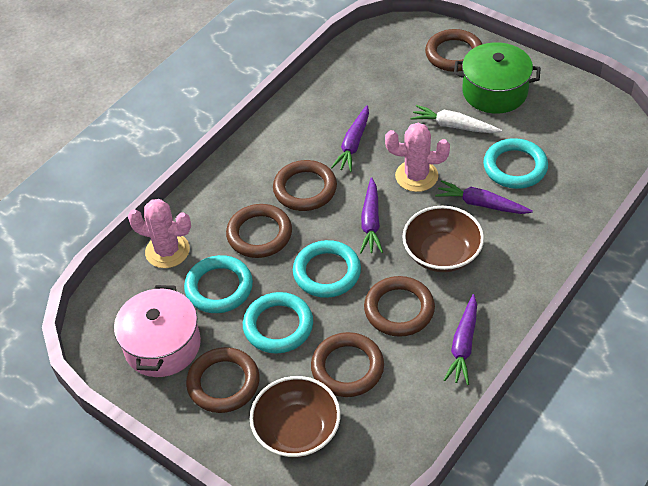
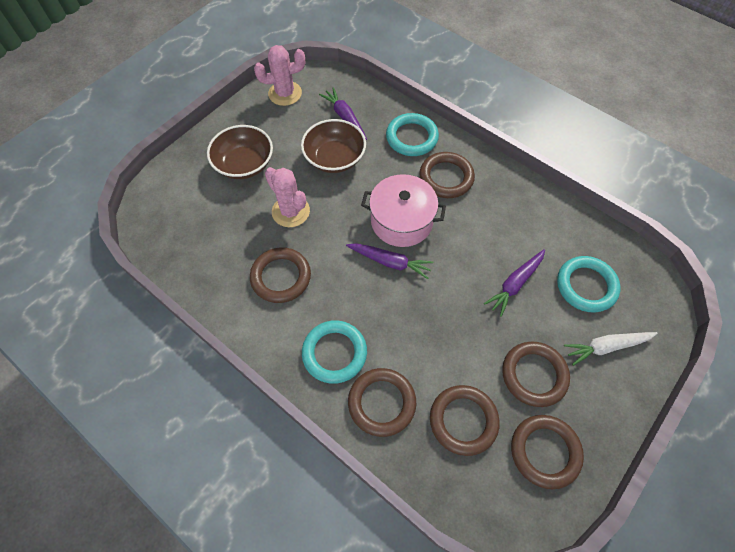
green pot: 1 -> 0
purple carrot: 4 -> 3
turquoise ring: 4 -> 3

